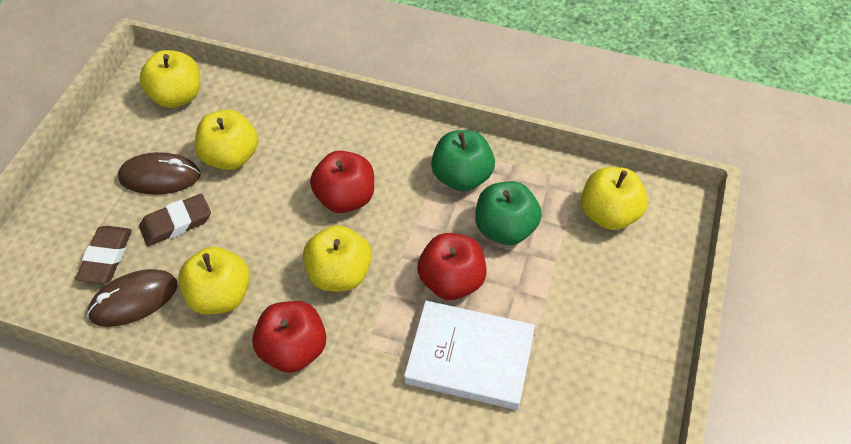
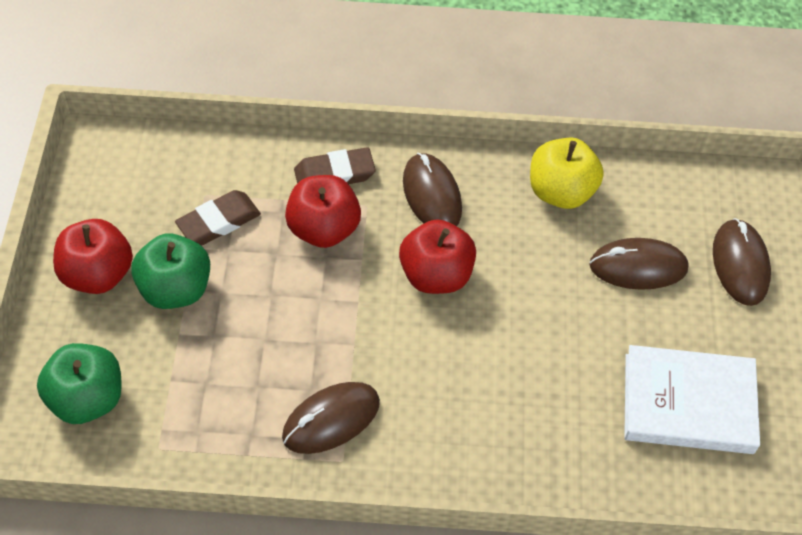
brown mouse: 2 -> 4
yellow apple: 5 -> 1

